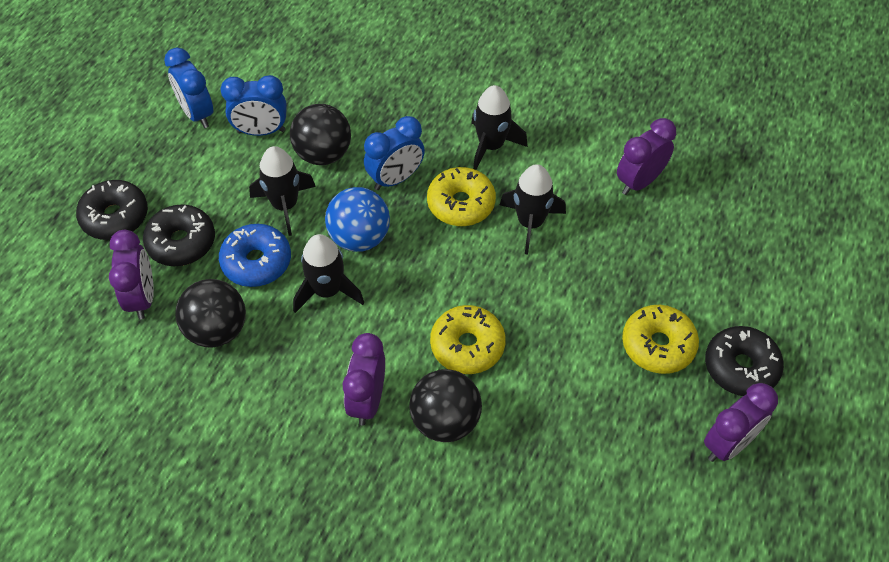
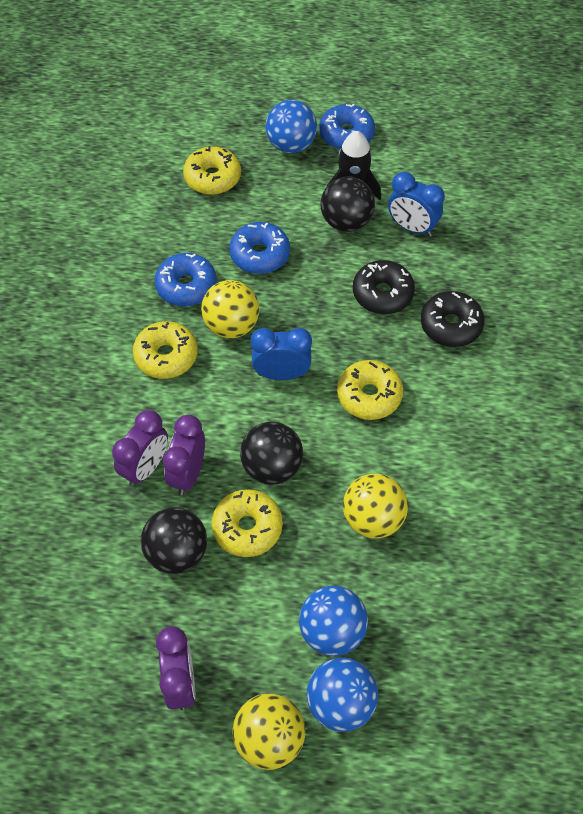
black donut: 3 -> 2
black rocket: 4 -> 1
blue ball: 1 -> 3
blue clock: 3 -> 2
blue donut: 1 -> 3
purple clock: 4 -> 3
yellow ball: 0 -> 3
yellow donut: 3 -> 4

